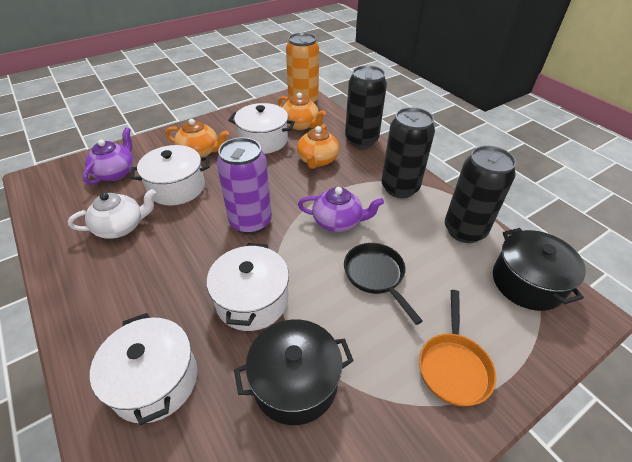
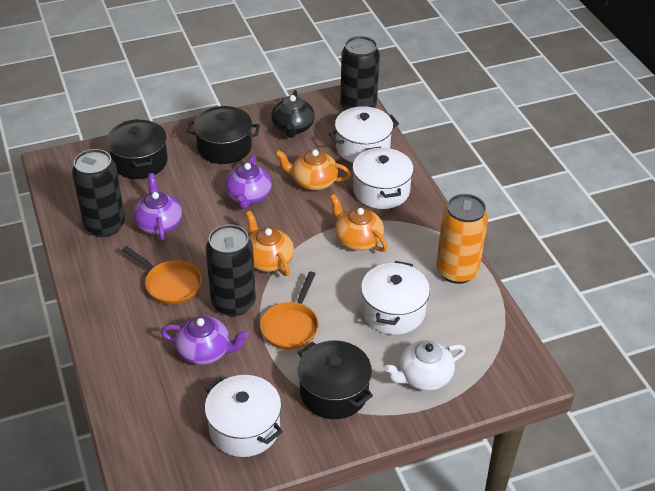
black pan: 1 -> 0
black pot: 2 -> 3
black teapot: 0 -> 1
orange pan: 1 -> 2
purple can: 1 -> 0
purple teapot: 2 -> 3

